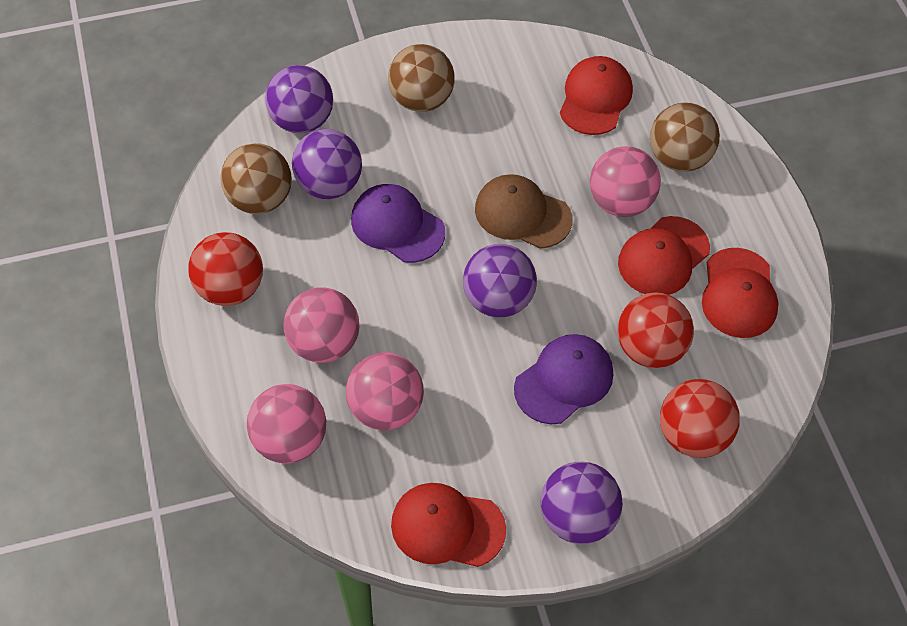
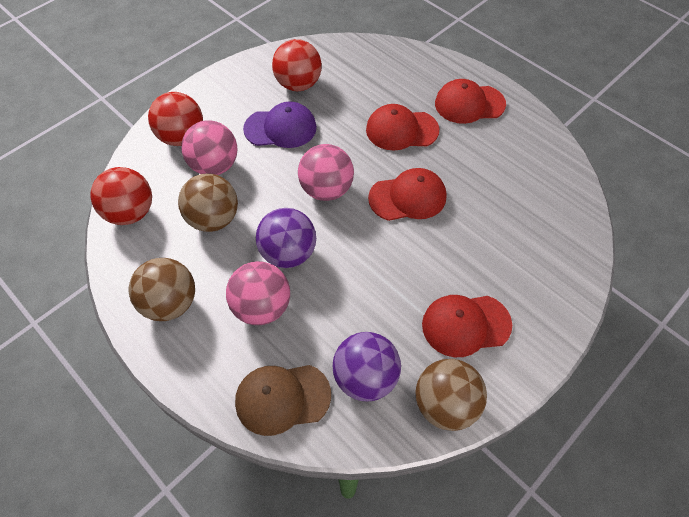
pink ball: 4 -> 3
purple ball: 4 -> 2
purple cap: 2 -> 1

